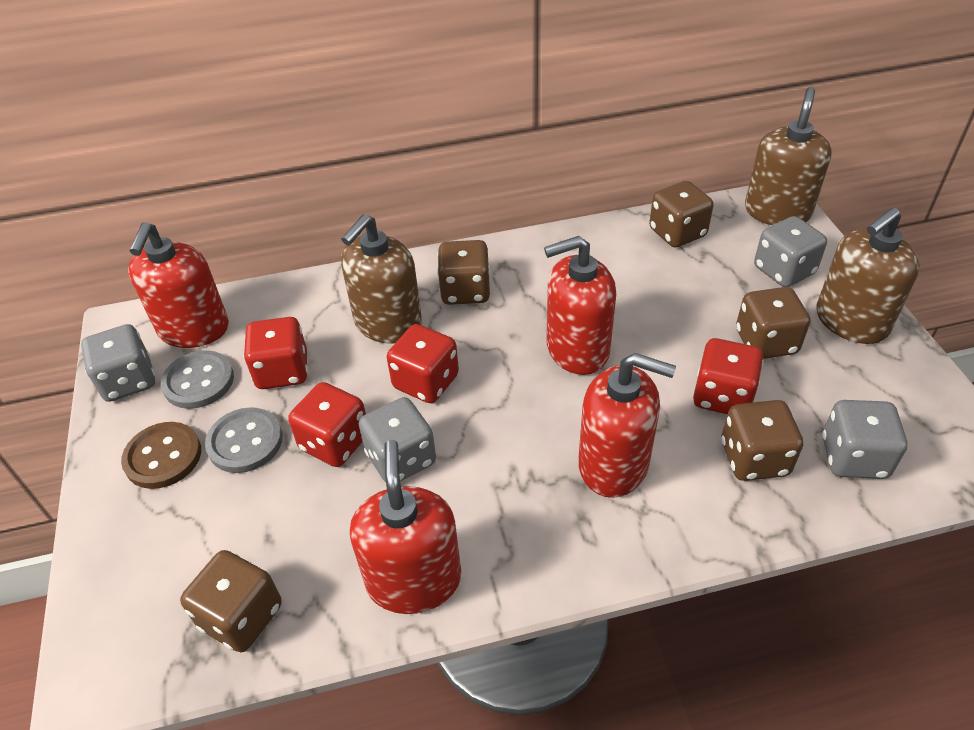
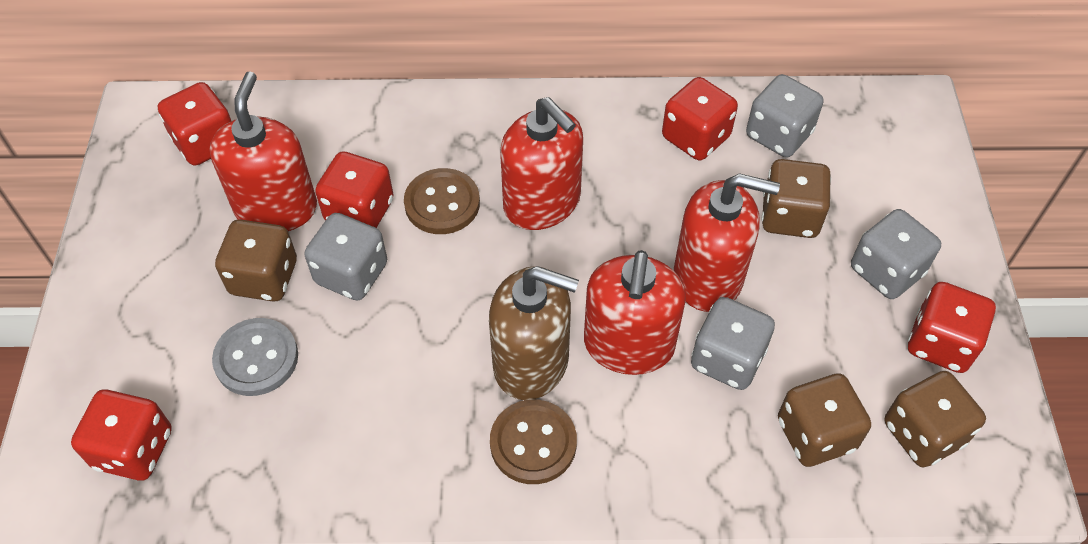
brown button: 1 -> 2
brown dice: 5 -> 4
brown soap dispenser: 3 -> 1
grey button: 2 -> 1
red dice: 4 -> 5

